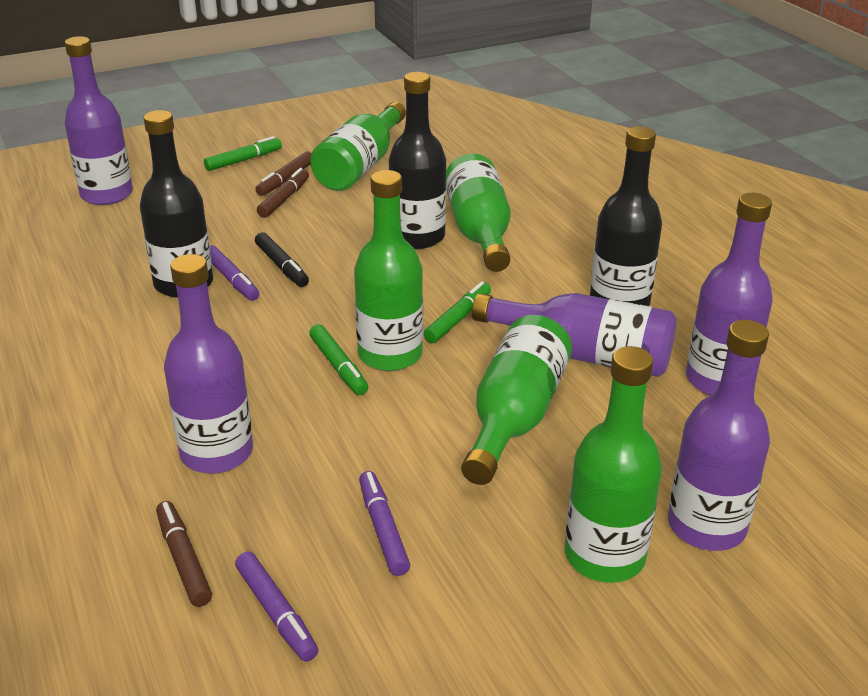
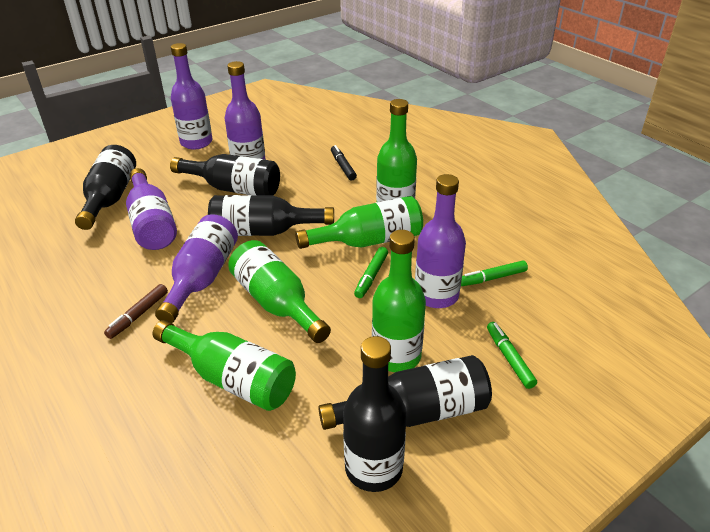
black bottle: 3 -> 5
brown marker: 3 -> 1
purple marker: 3 -> 0

